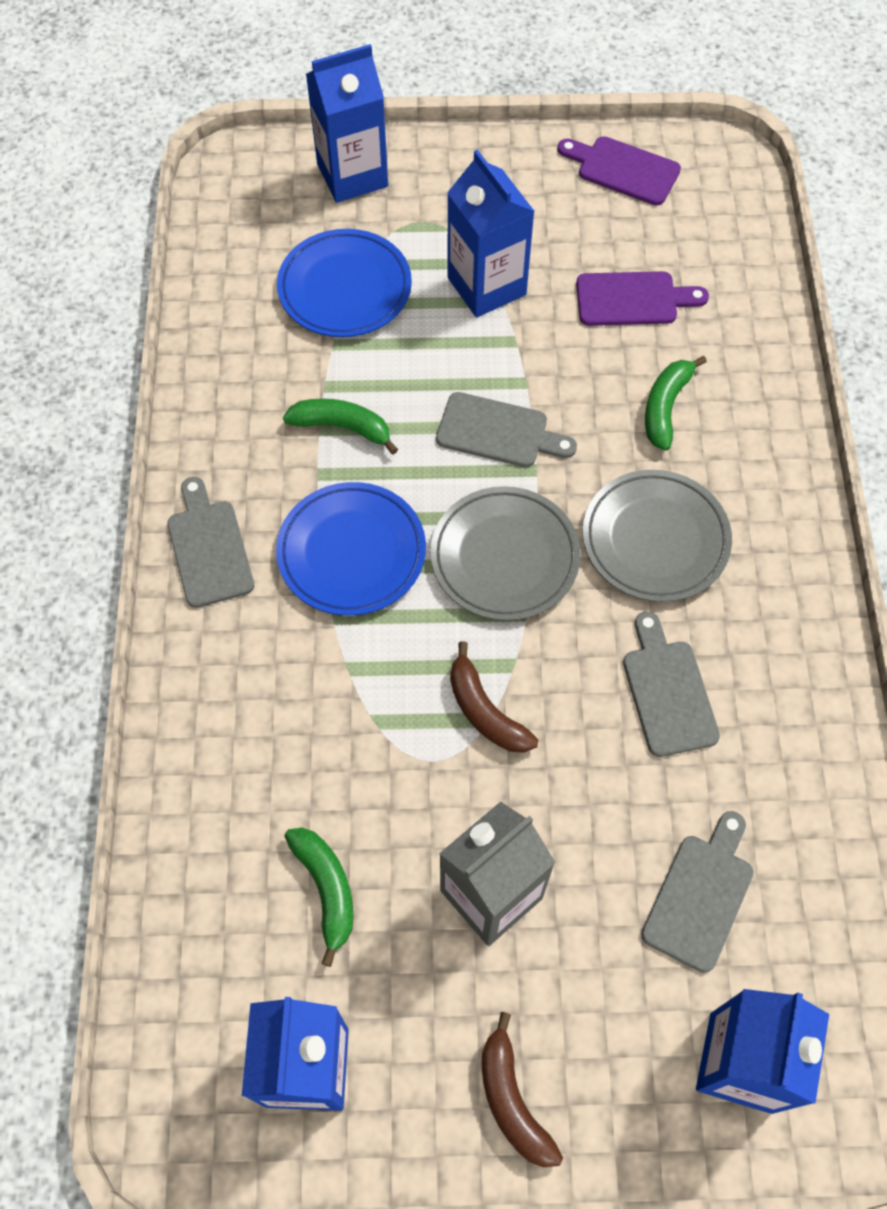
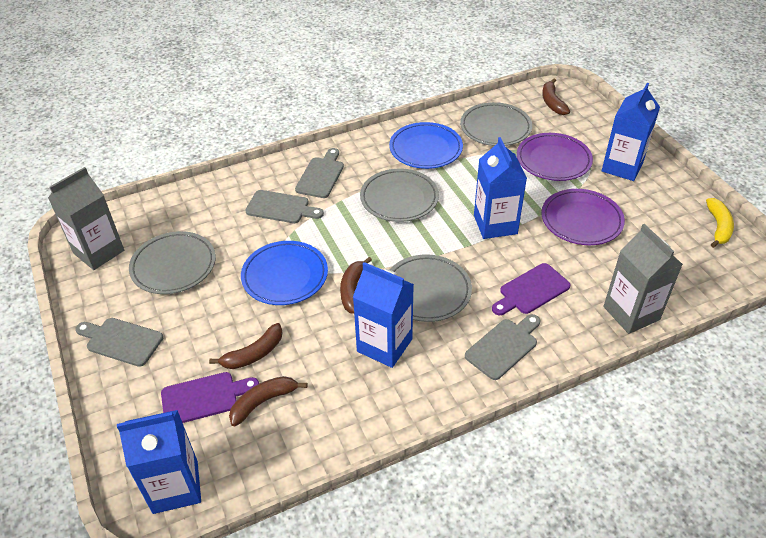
brown banana: 2 -> 4
green banana: 3 -> 0
grey carton: 1 -> 2
grey plate: 2 -> 4
purple plate: 0 -> 2
yellow banana: 0 -> 1

